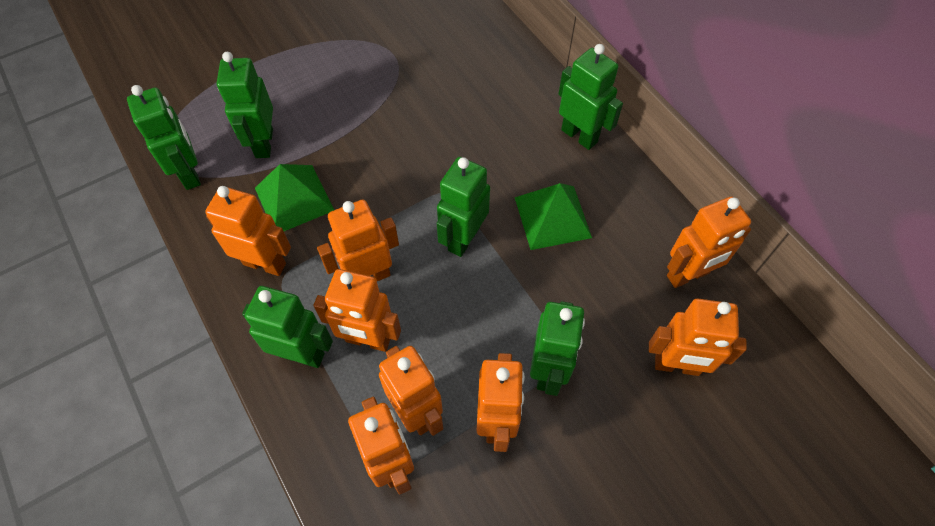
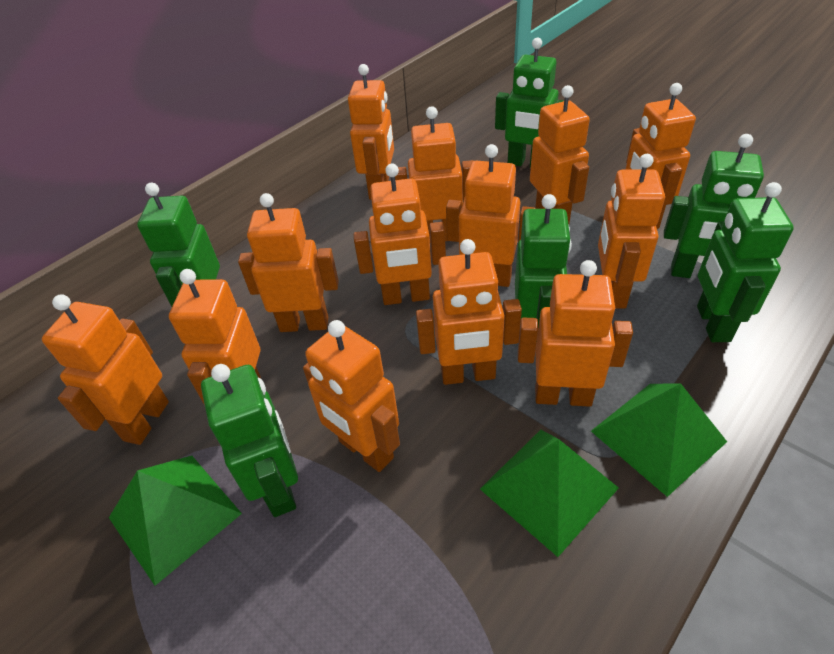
green pyramid: 2 -> 3
orange robot: 8 -> 13

